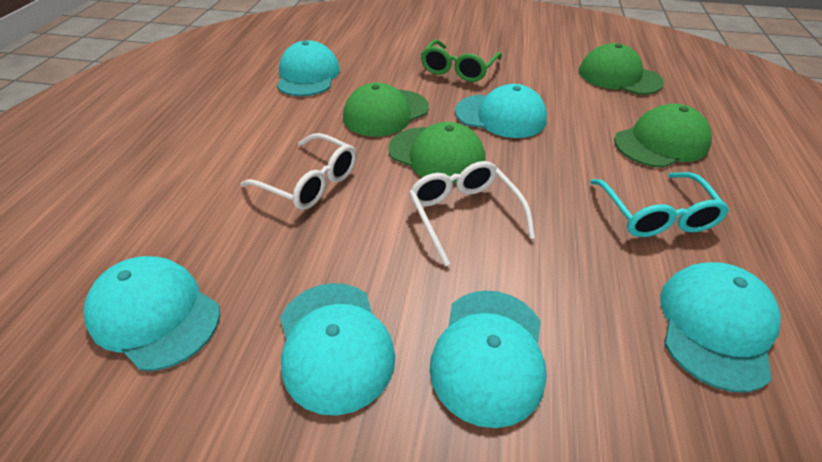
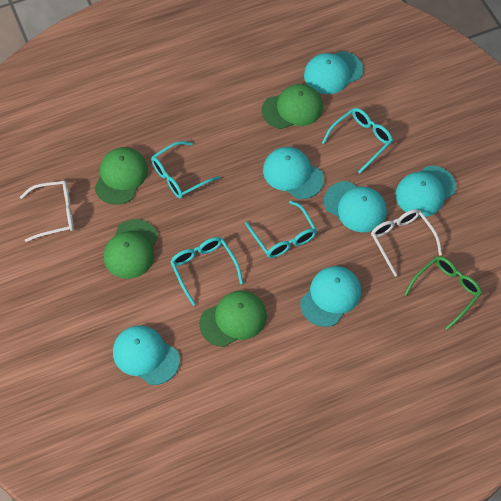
turquoise glasses: 1 -> 4

